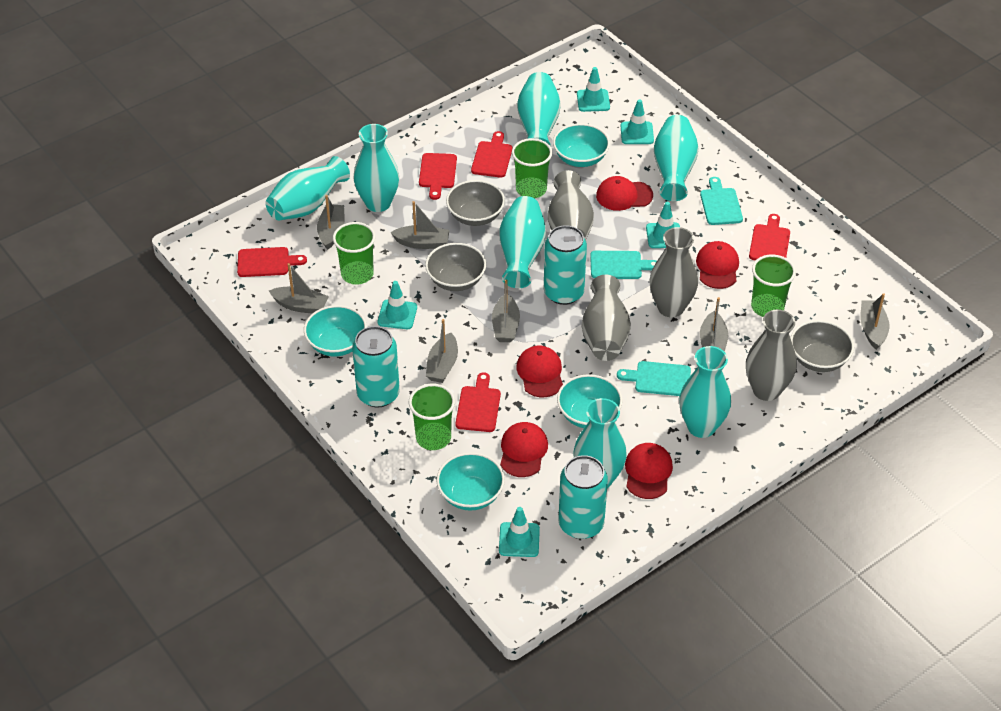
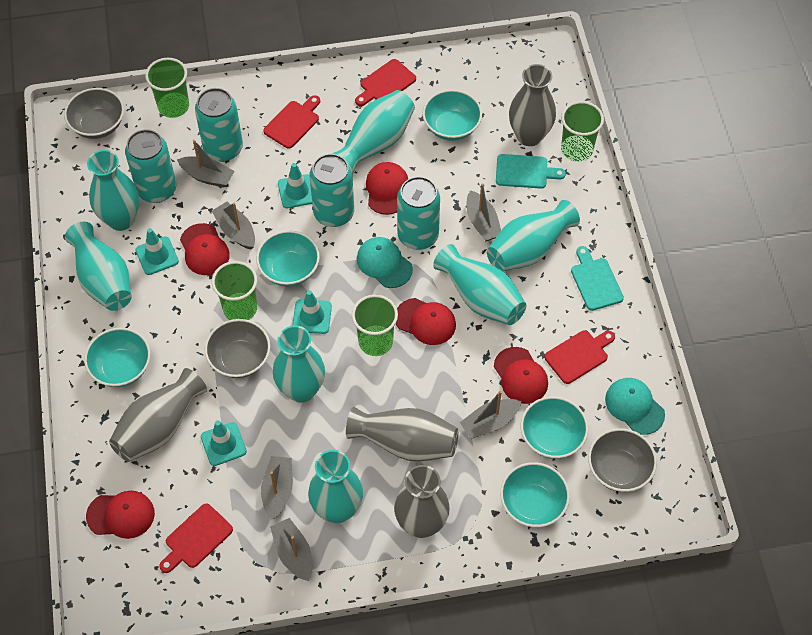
grey boat: 7 -> 6
red cutting board: 5 -> 4
turquoise bowl: 4 -> 5
turquoise can: 3 -> 4
turquoise cap: 0 -> 2
turquoise cutting board: 3 -> 2
turquoise traffic cone: 5 -> 4

